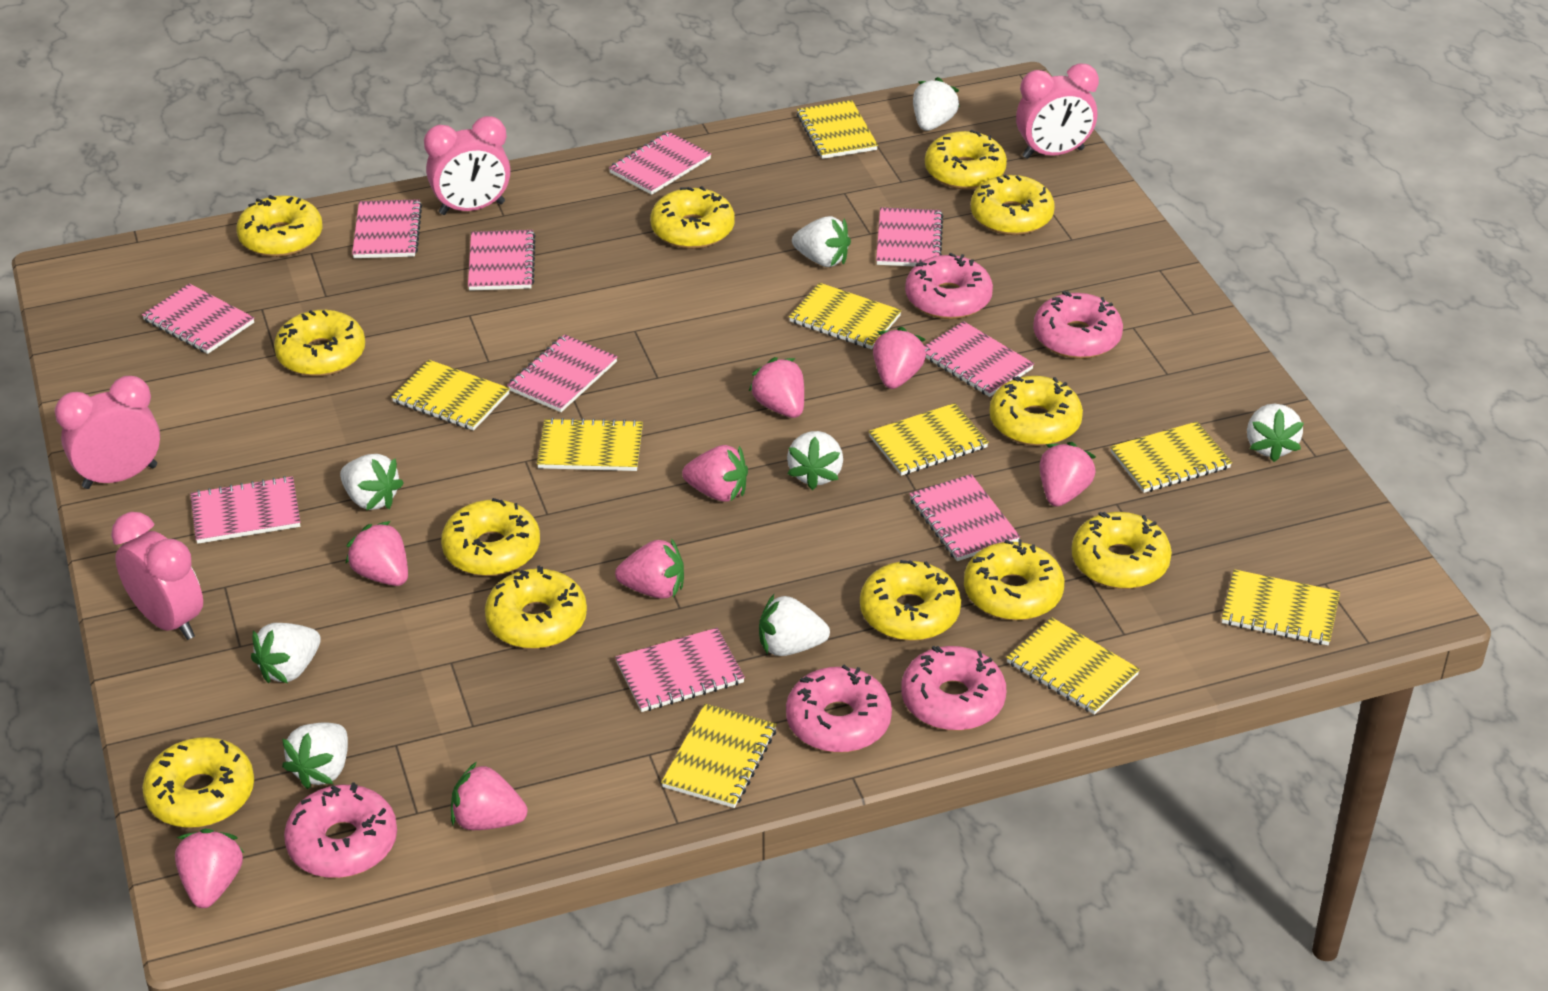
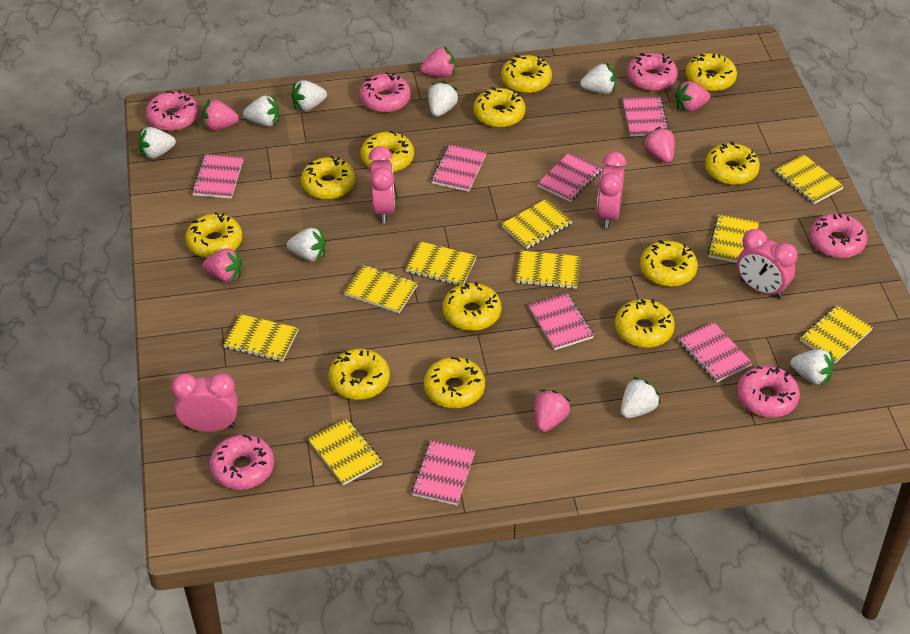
pink donut: 5 -> 6
pink notebook: 10 -> 7
pink strawberry: 8 -> 6

